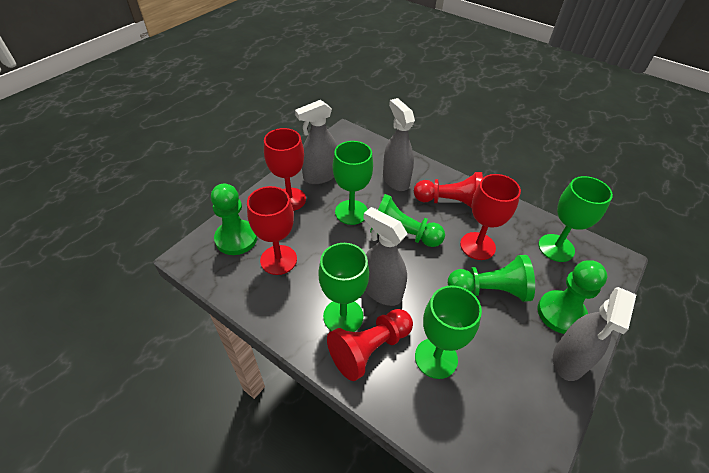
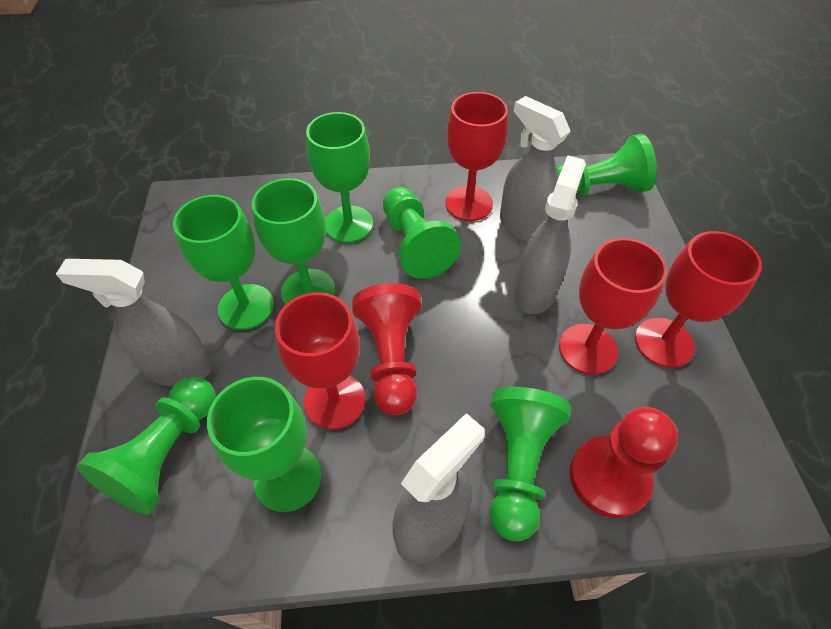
red goblet: 3 -> 4

